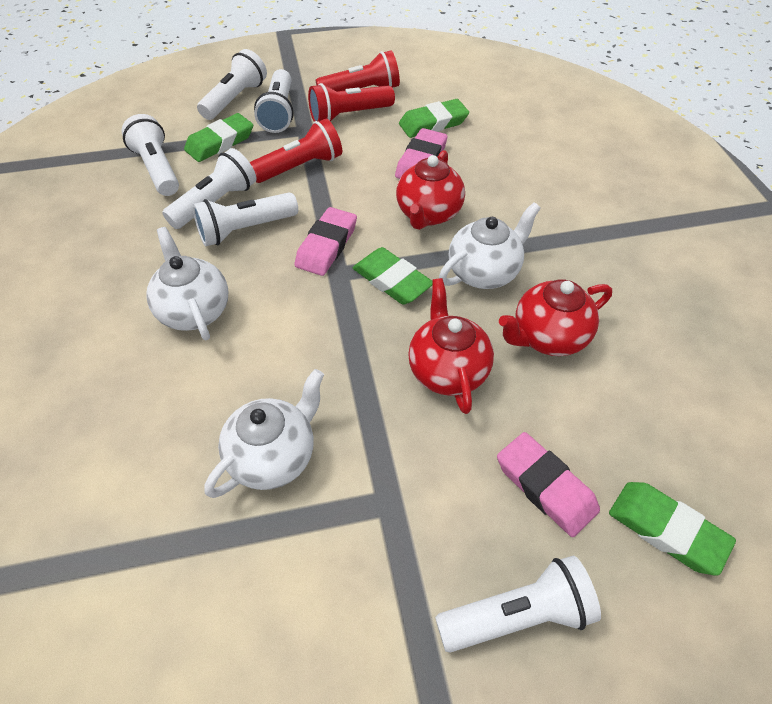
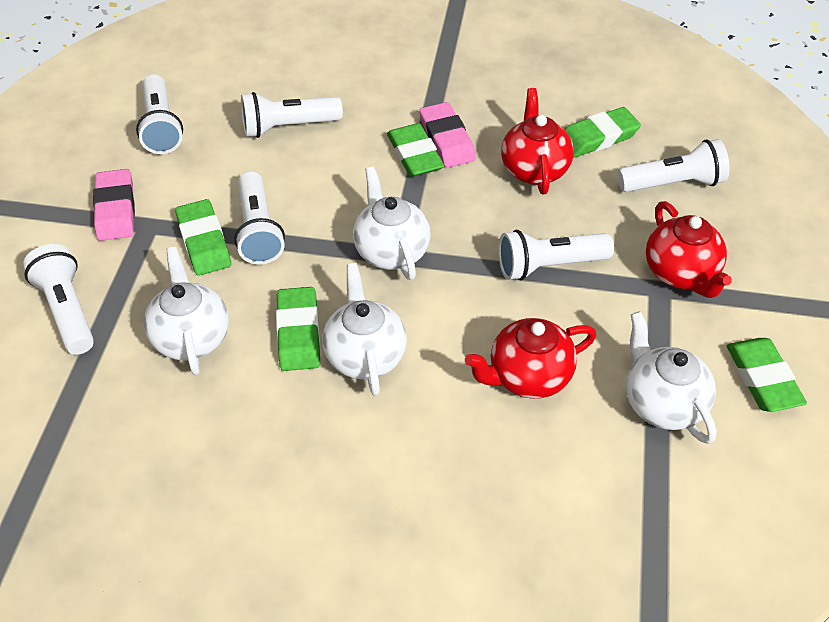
green eraser: 4 -> 5
pink eraser: 3 -> 2
red flashlight: 3 -> 0
white teapot: 3 -> 4

